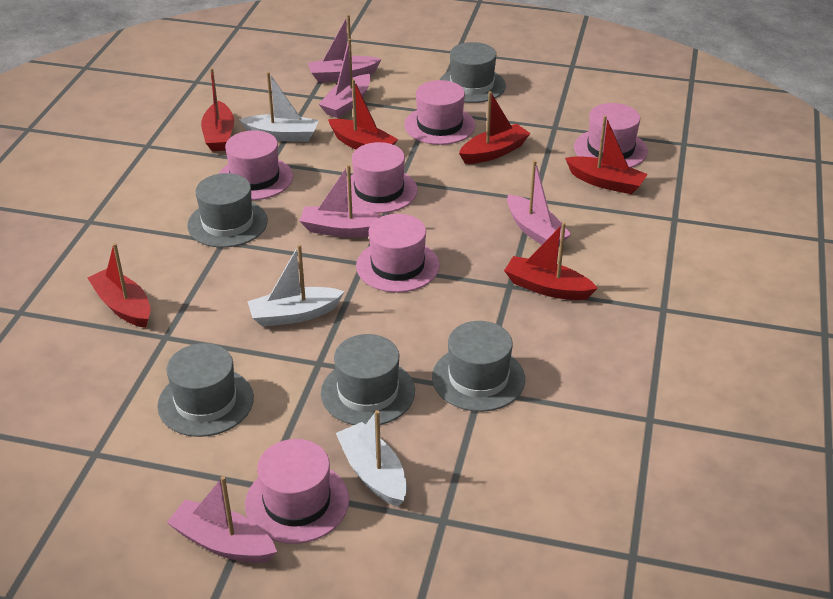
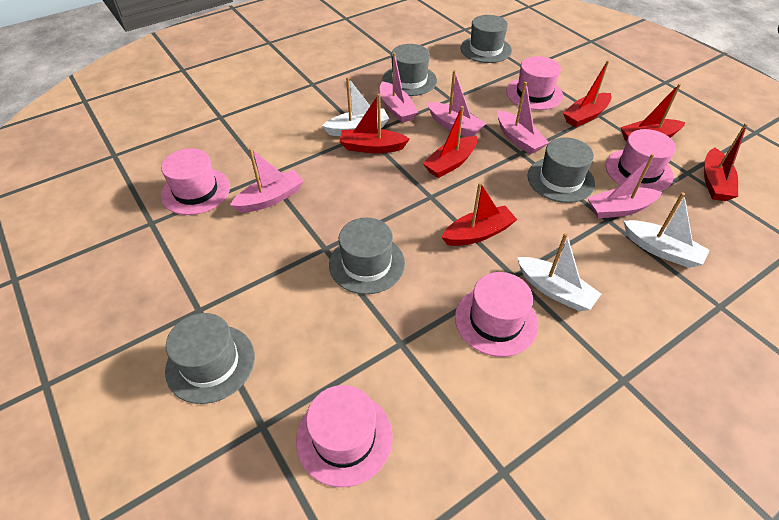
pink hat: 6 -> 5

